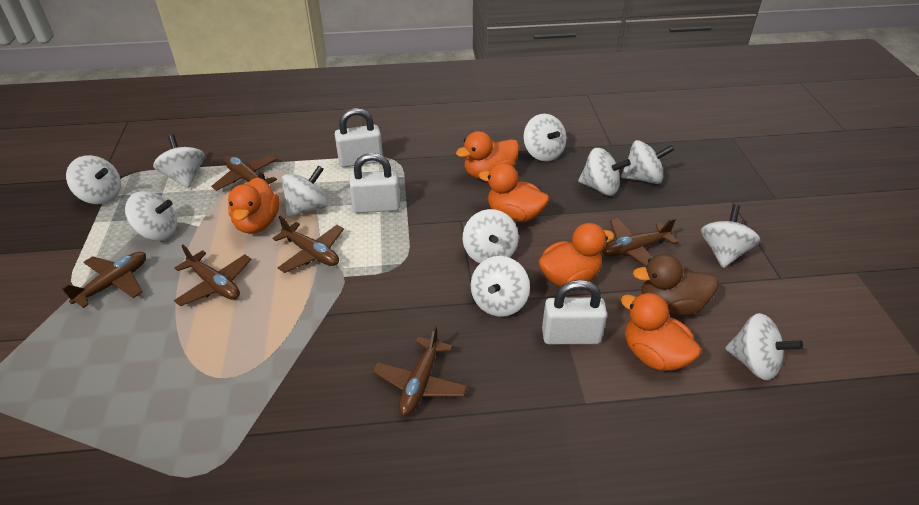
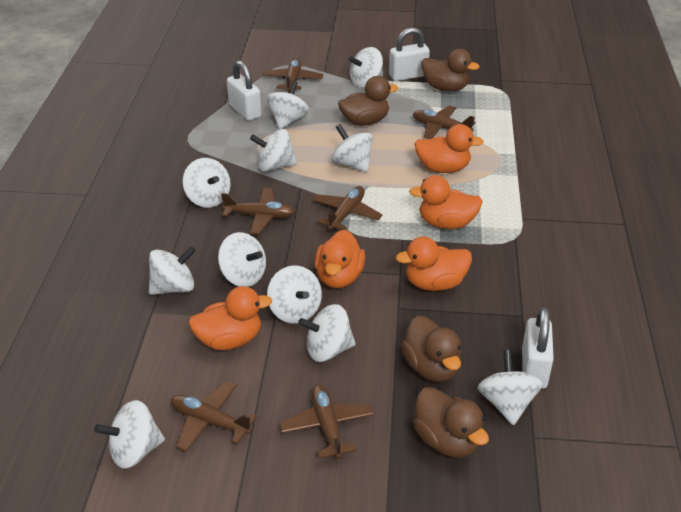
brown duck: 1 -> 4

